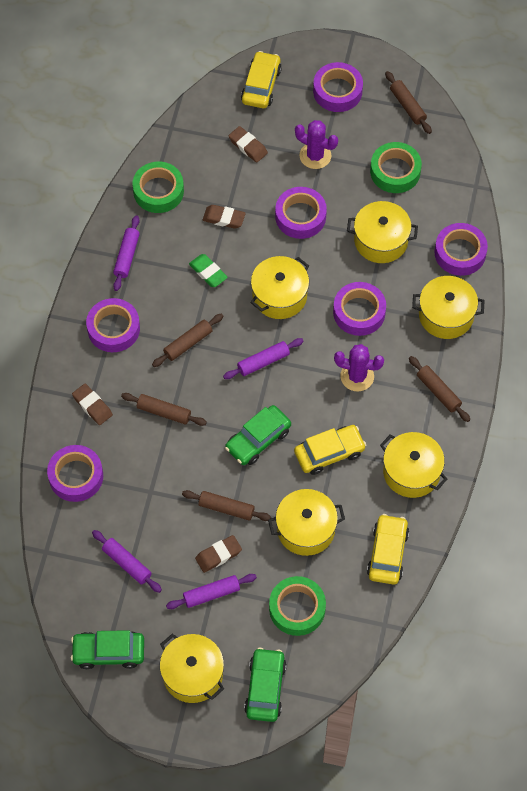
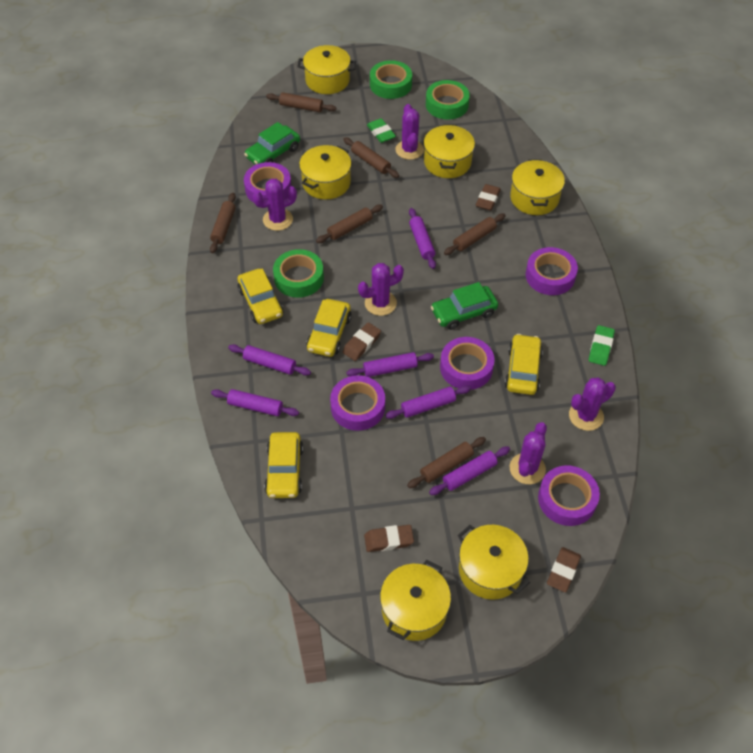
brown rolling pin: 5 -> 6
green car: 3 -> 2
green eraser: 1 -> 2
purple cactus: 2 -> 5
purple rolling pin: 4 -> 6
purple tape: 6 -> 5
yellow car: 3 -> 4

